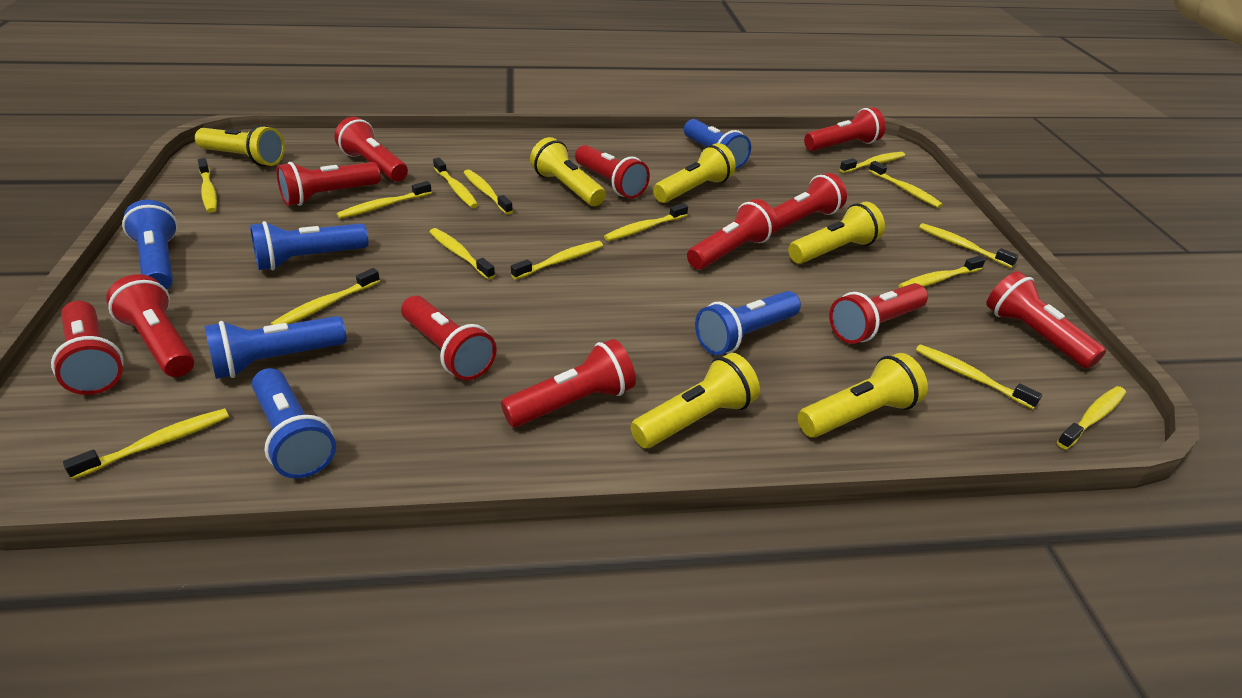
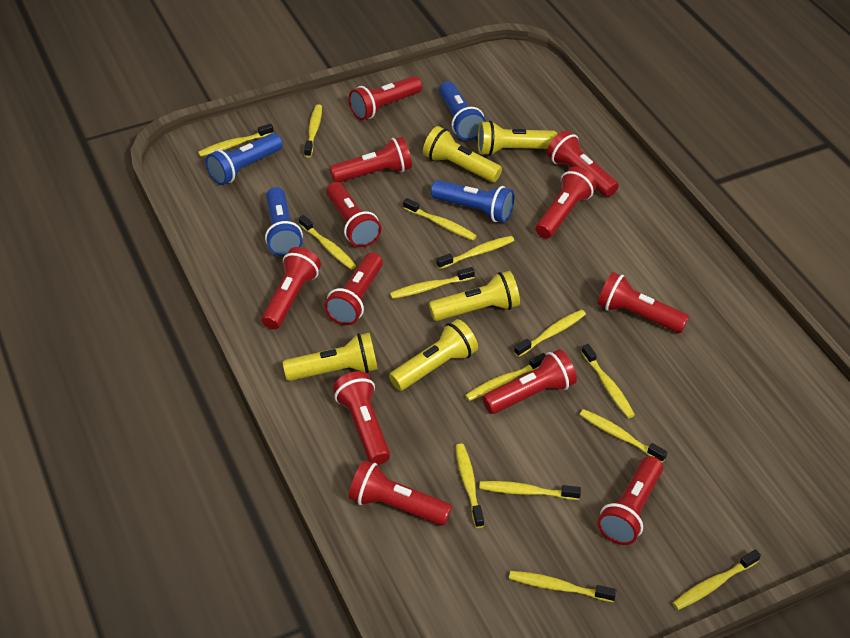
blue flashlight: 6 -> 4
yellow flashlight: 6 -> 5
yellow toothbrush: 15 -> 14

